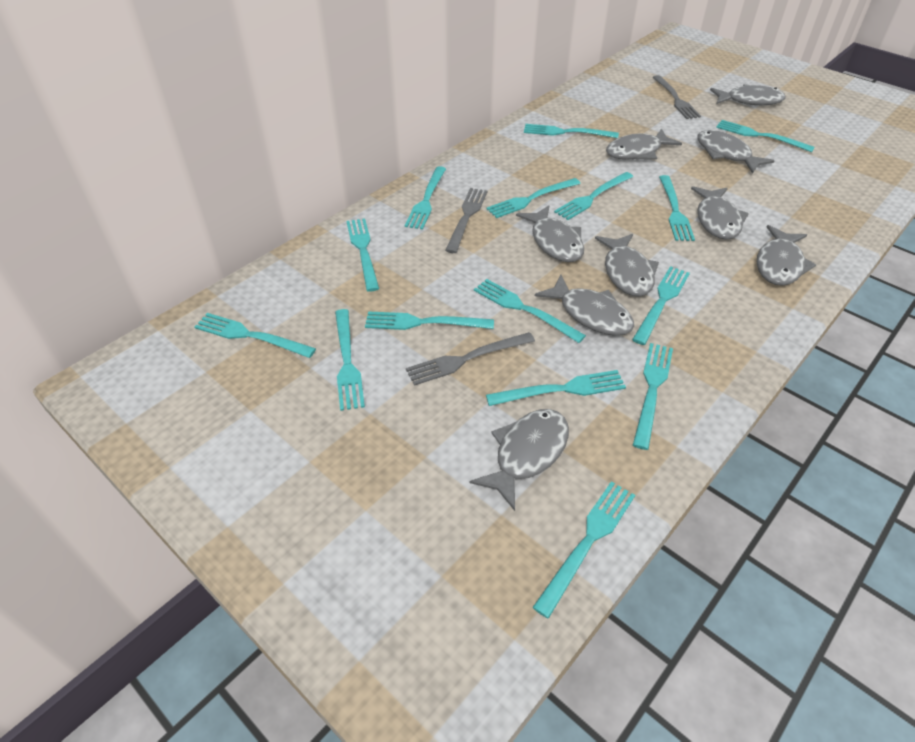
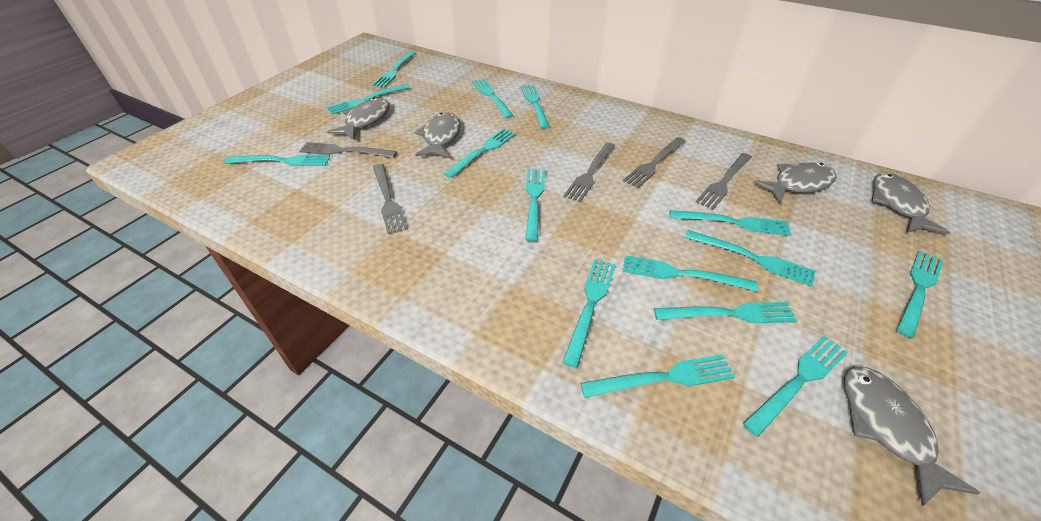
grey fish: 9 -> 5
grey fork: 3 -> 5

